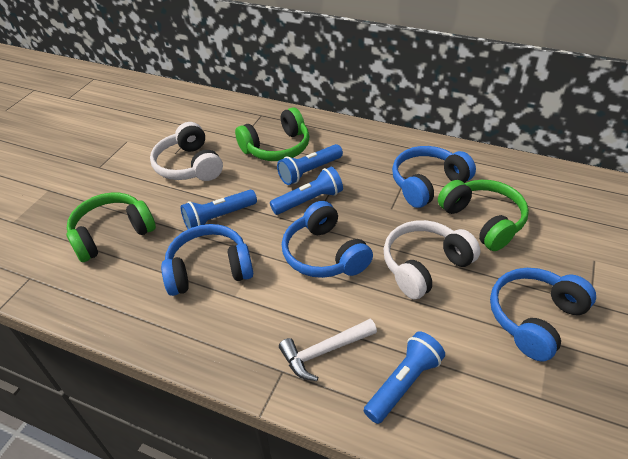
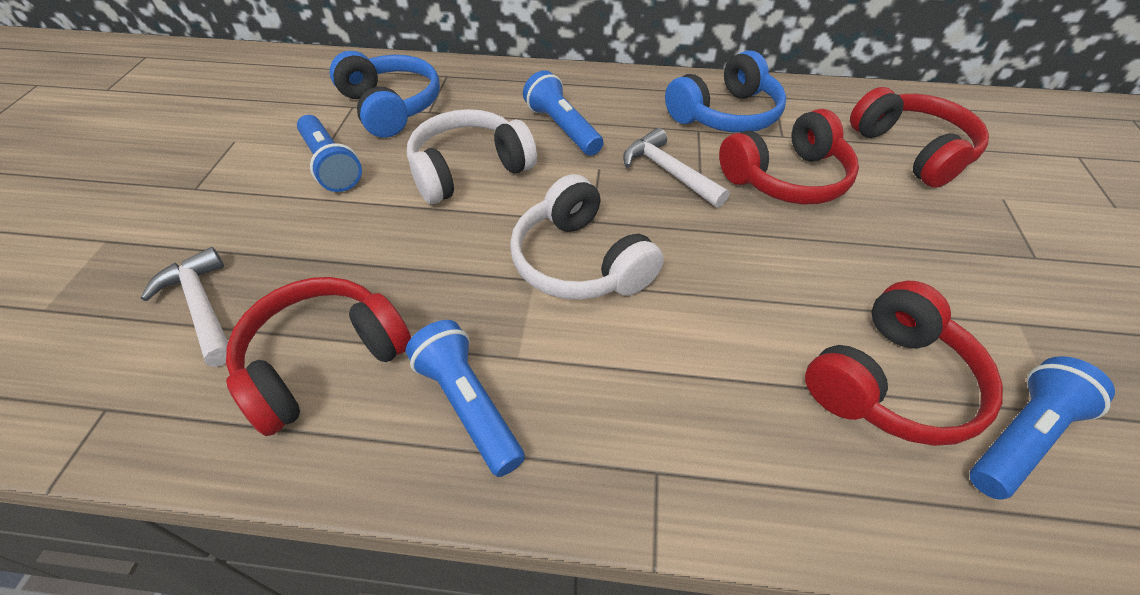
blue headphones: 4 -> 2
green headphones: 3 -> 0
red headphones: 0 -> 4
white hammer: 1 -> 2

